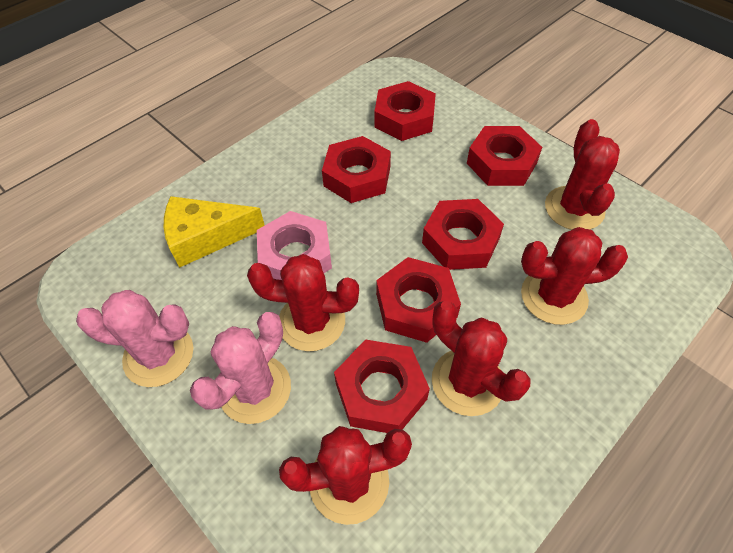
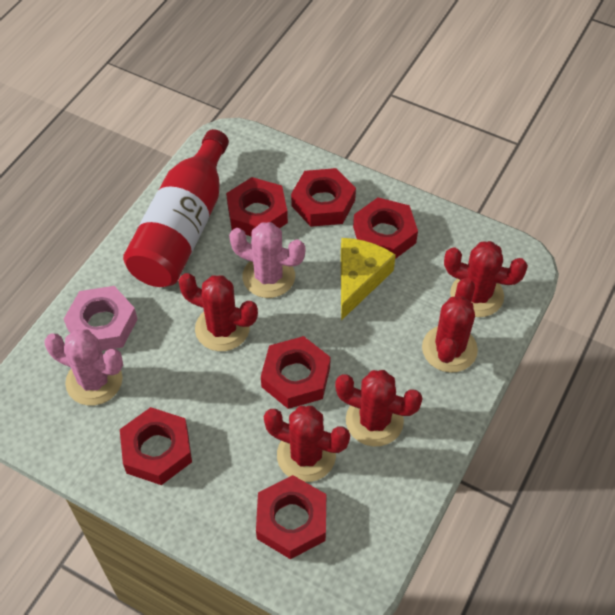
red bottle: 0 -> 1

